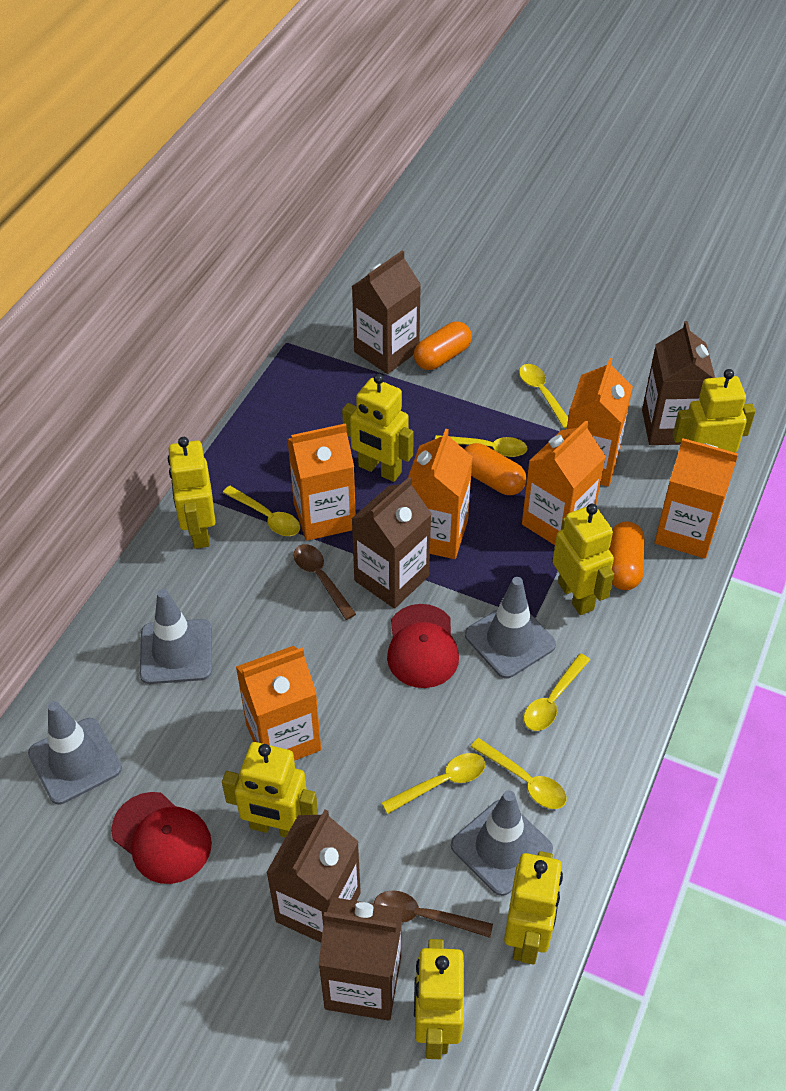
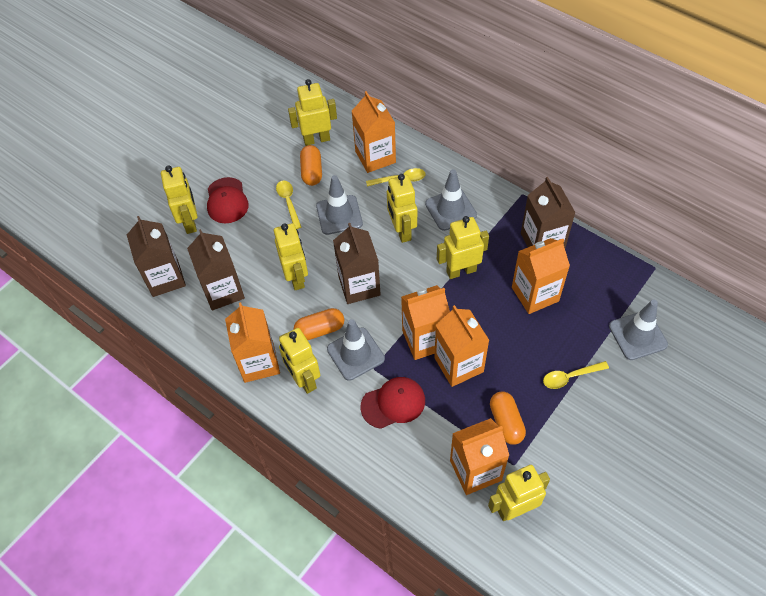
brown carton: 5 -> 4
brown spoon: 2 -> 0
yellow spoon: 6 -> 3

